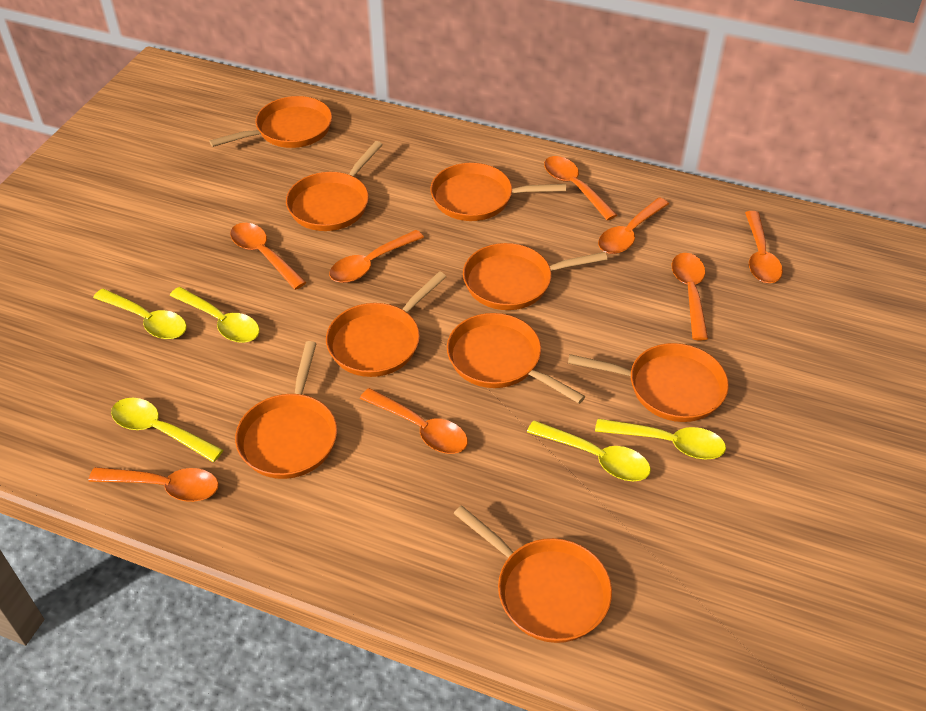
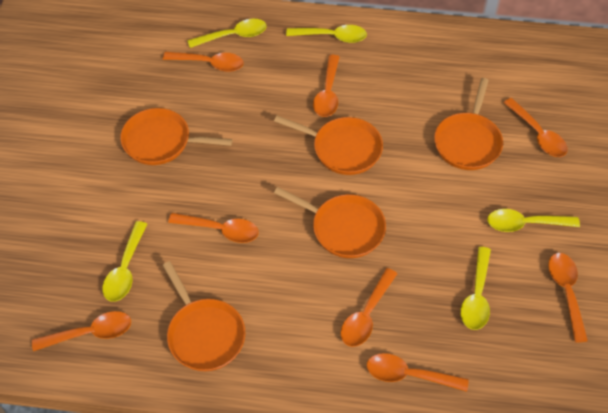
orange pan: 9 -> 5

